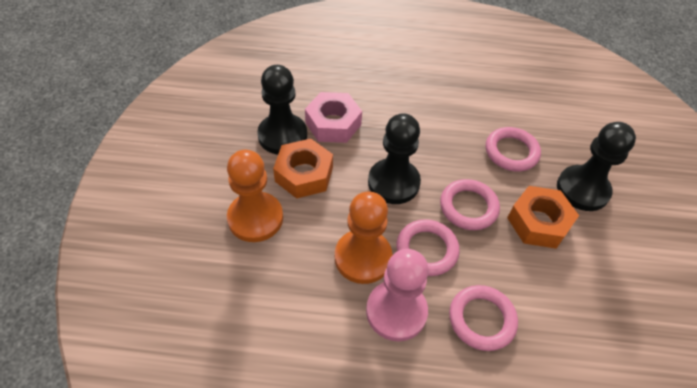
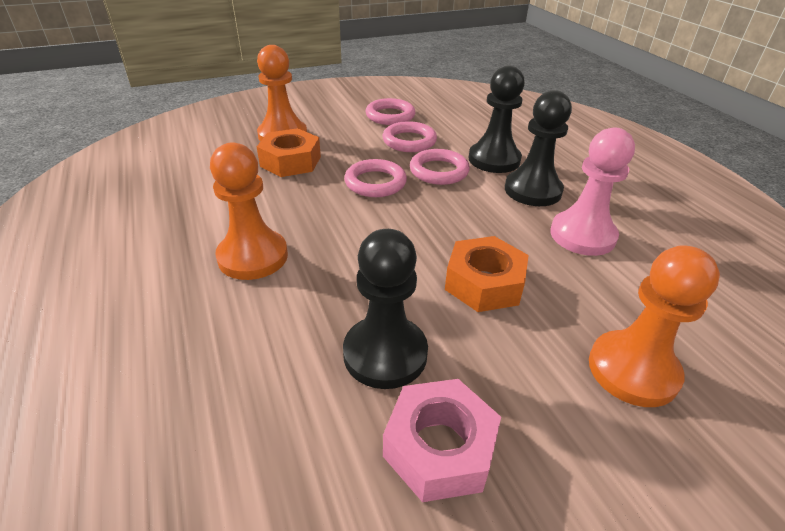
orange pawn: 2 -> 3

